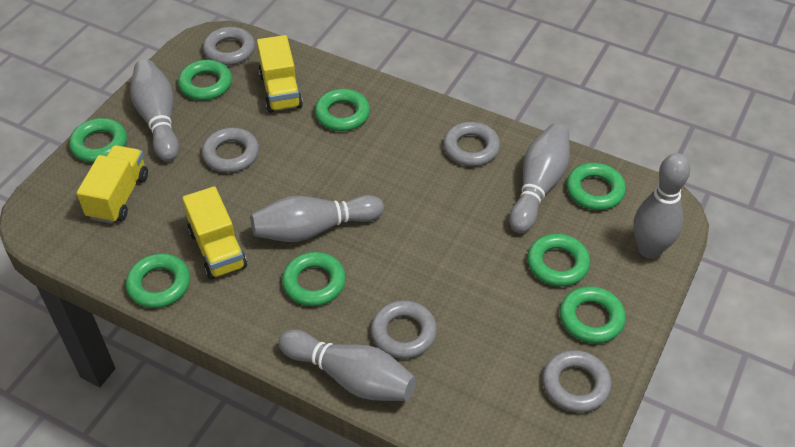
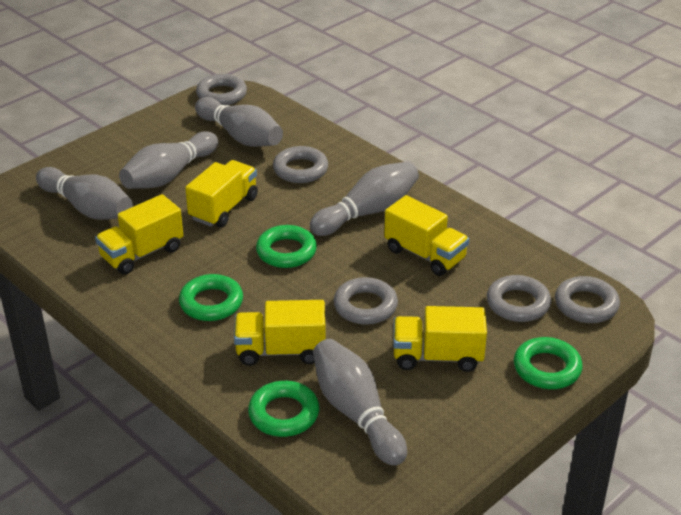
green ring: 8 -> 4
yellow truck: 3 -> 5

